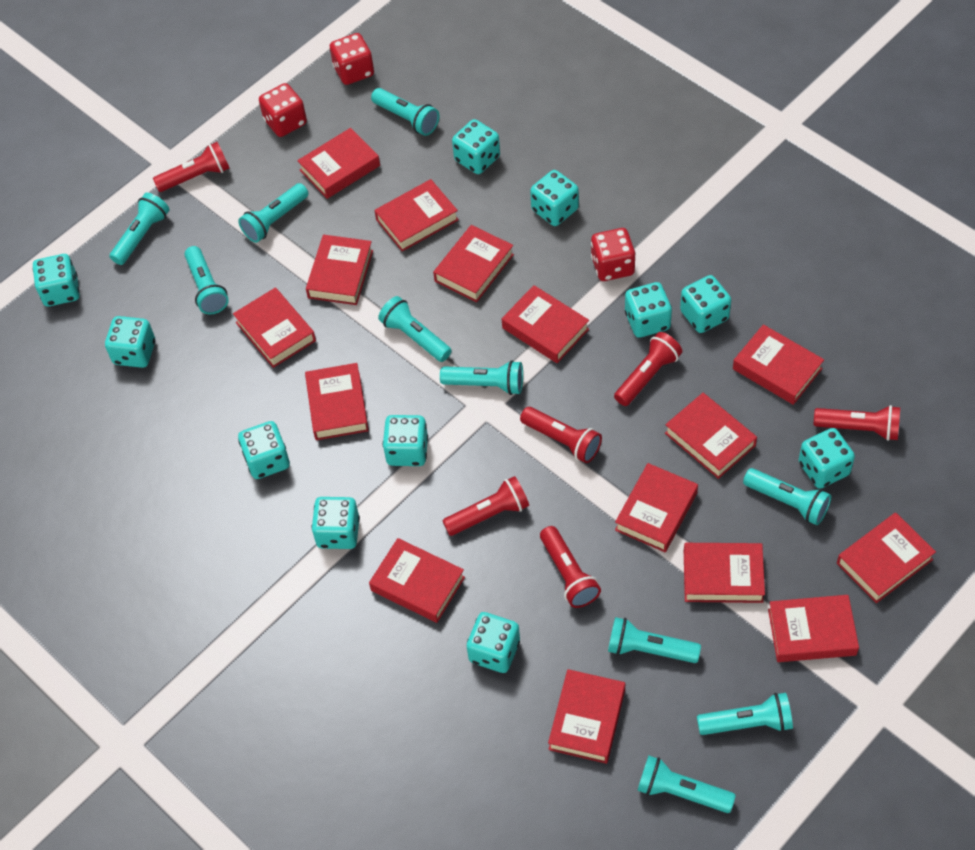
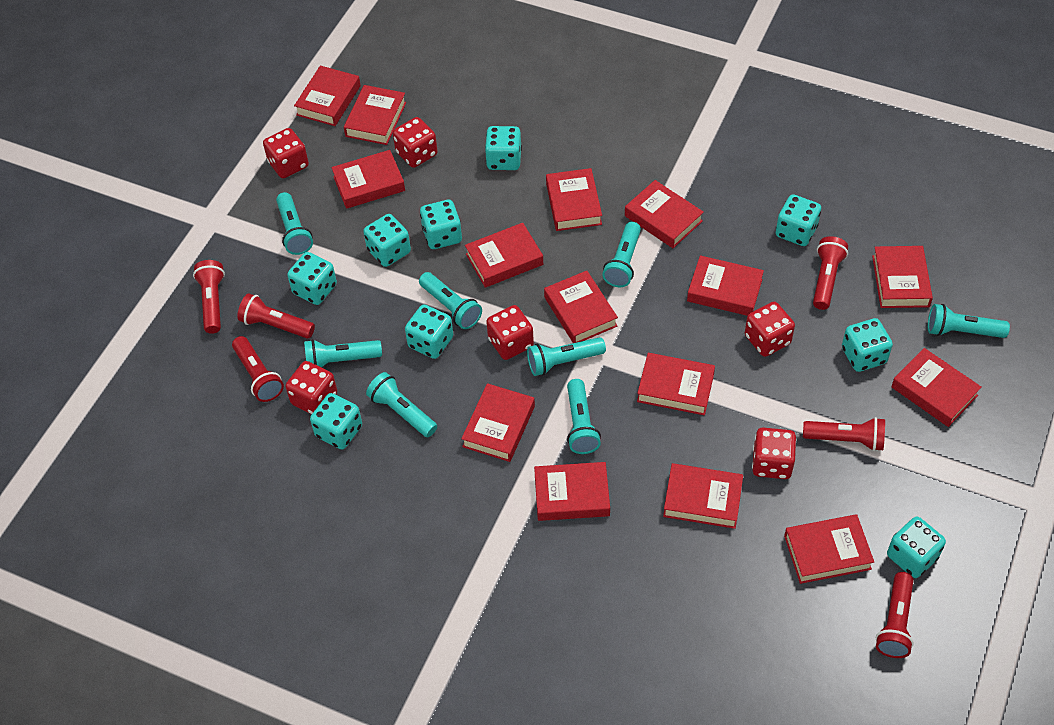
red dice: 3 -> 6
turquoise dice: 11 -> 9
turquoise flashlight: 10 -> 8

